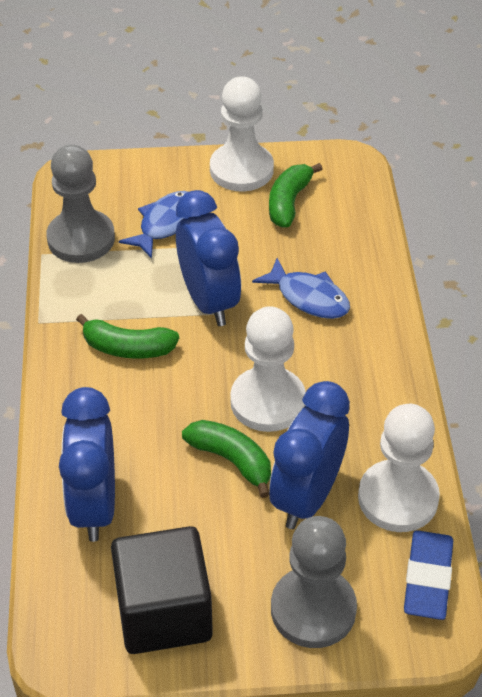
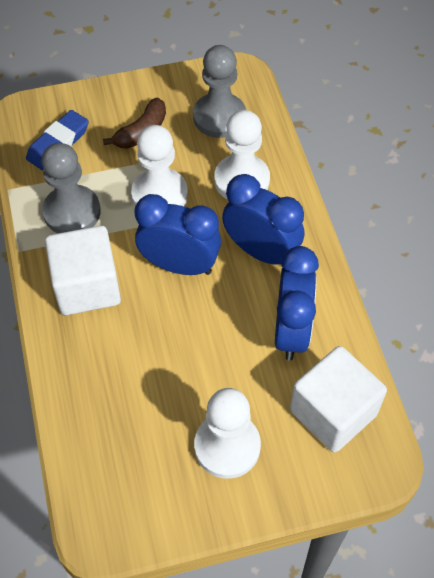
black cube: 1 -> 0
blue fish: 2 -> 0
brown banana: 0 -> 1
green banana: 3 -> 0
white cube: 0 -> 2

